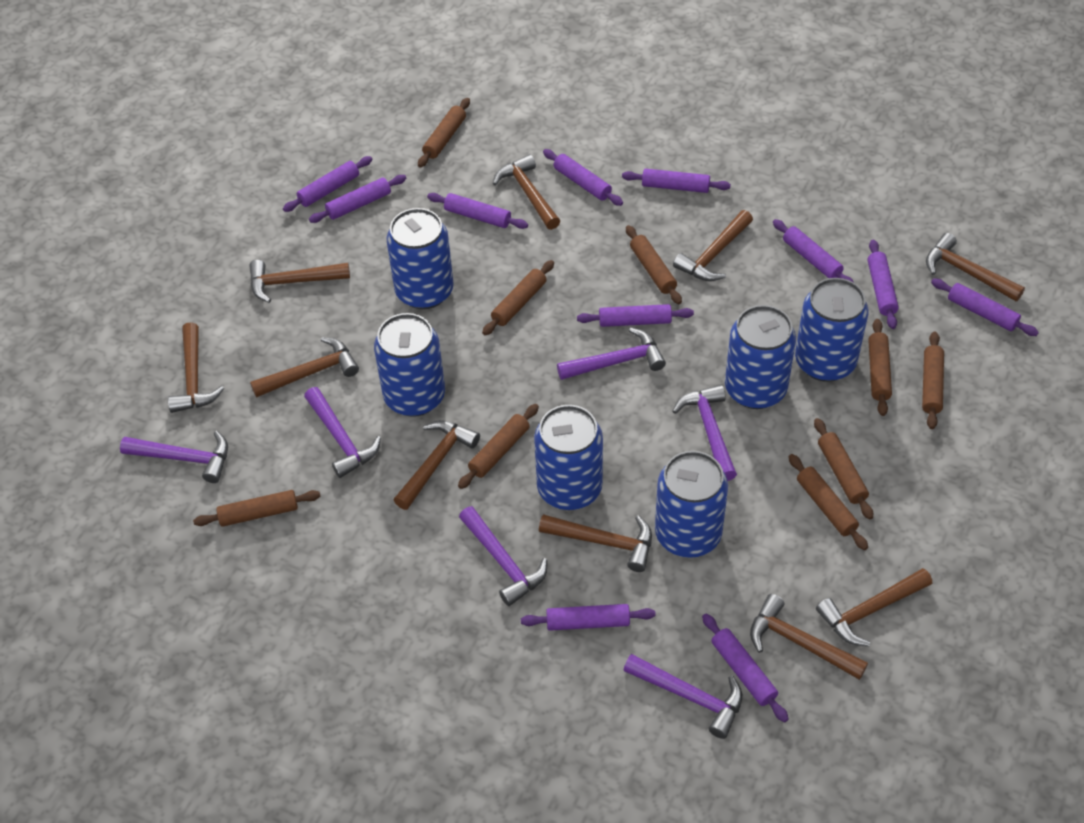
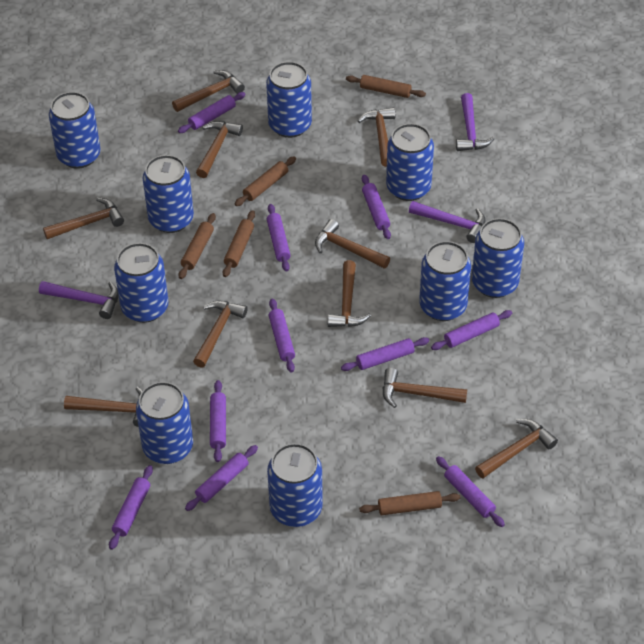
blue can: 6 -> 9
brown rolling pin: 9 -> 5
purple hammer: 6 -> 3
purple rolling pin: 11 -> 10

